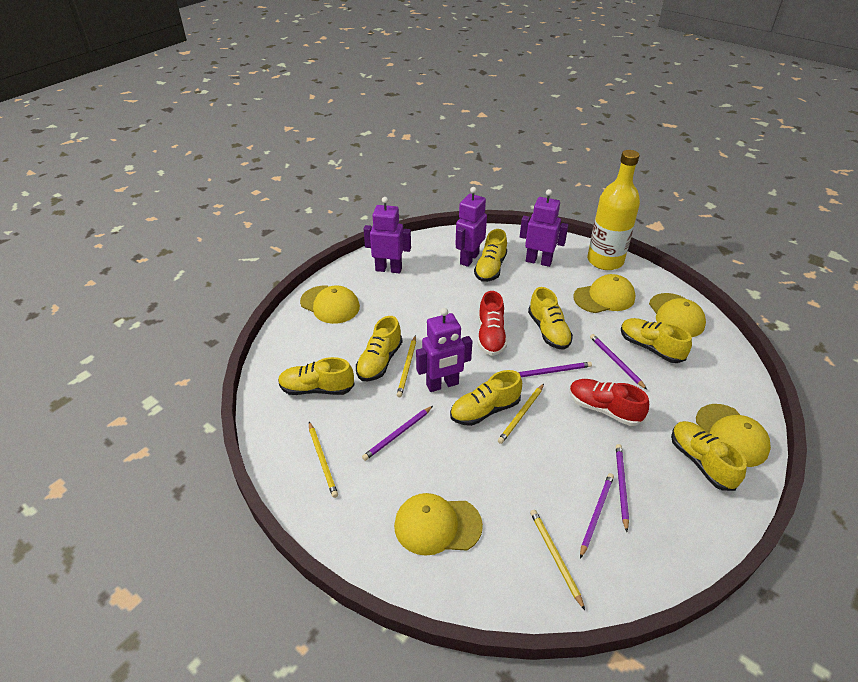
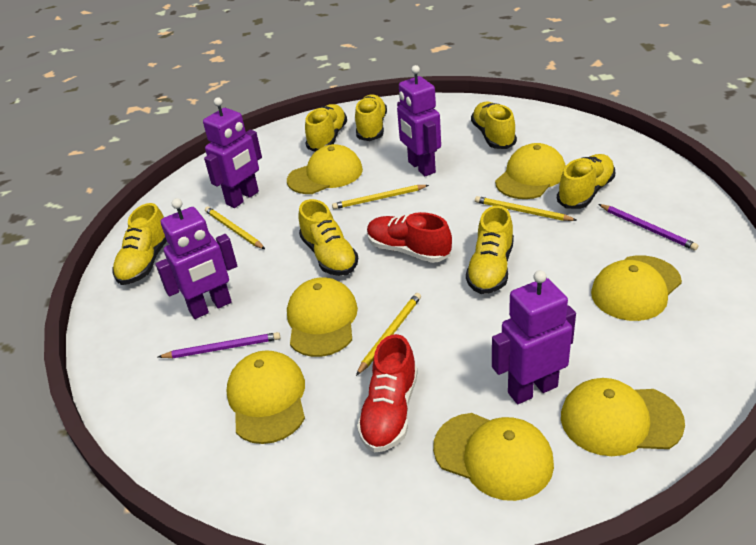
purple pencil: 5 -> 2
yellow bottle: 1 -> 0
yellow cap: 5 -> 7

